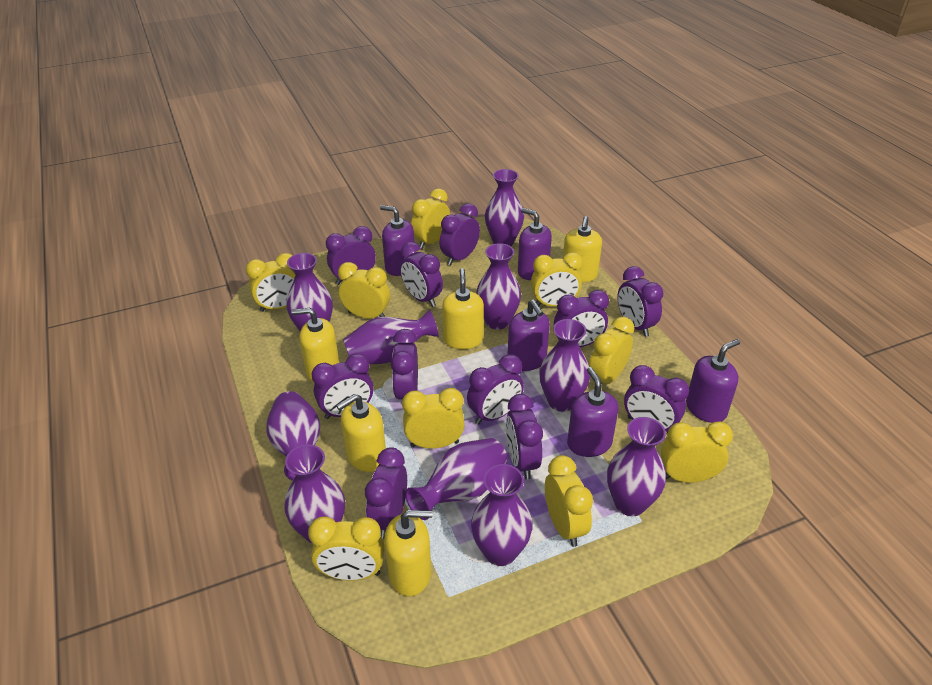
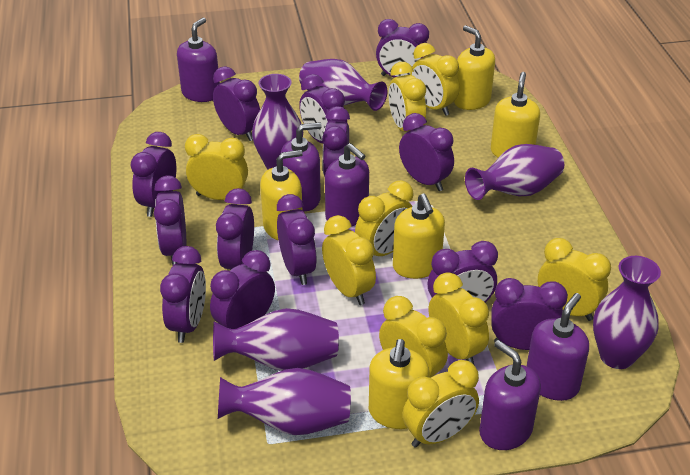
purple clock: 11 -> 13
purple vase: 10 -> 6

